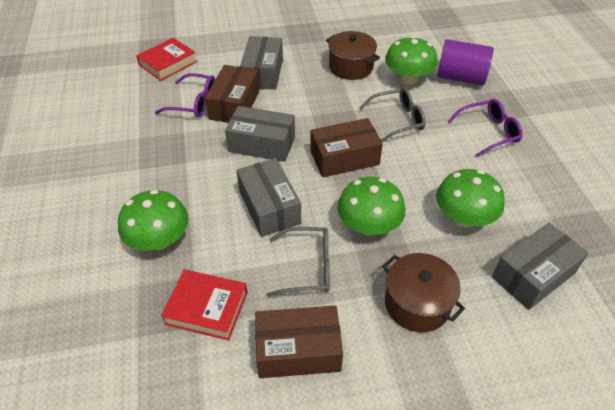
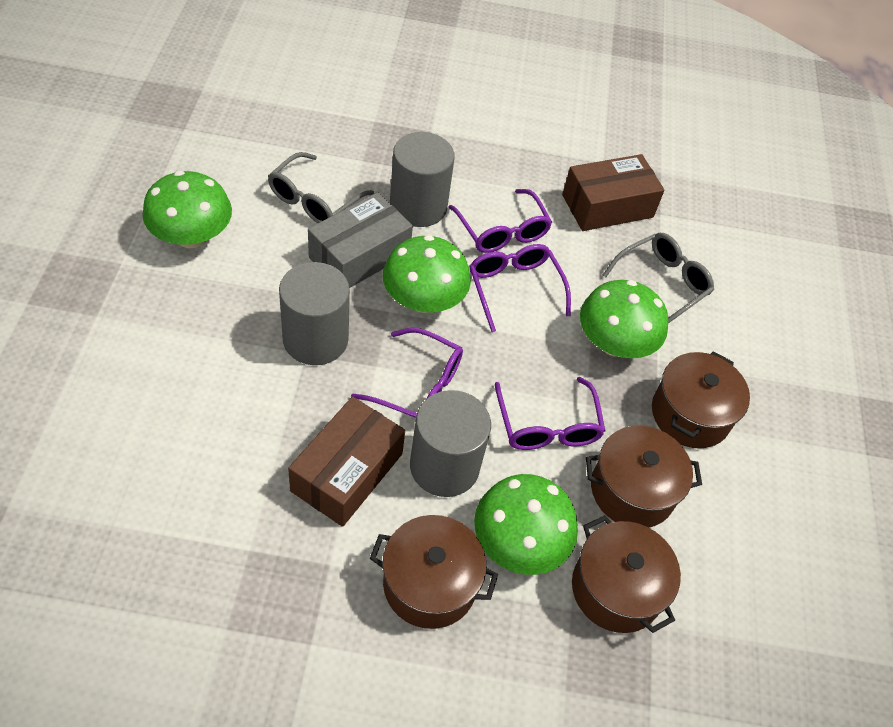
brown box: 3 -> 2
brown pot: 2 -> 4
grey box: 4 -> 1
grey cylinder: 0 -> 3
purple cylinder: 1 -> 0
purple glasses: 2 -> 4
red book: 2 -> 0

